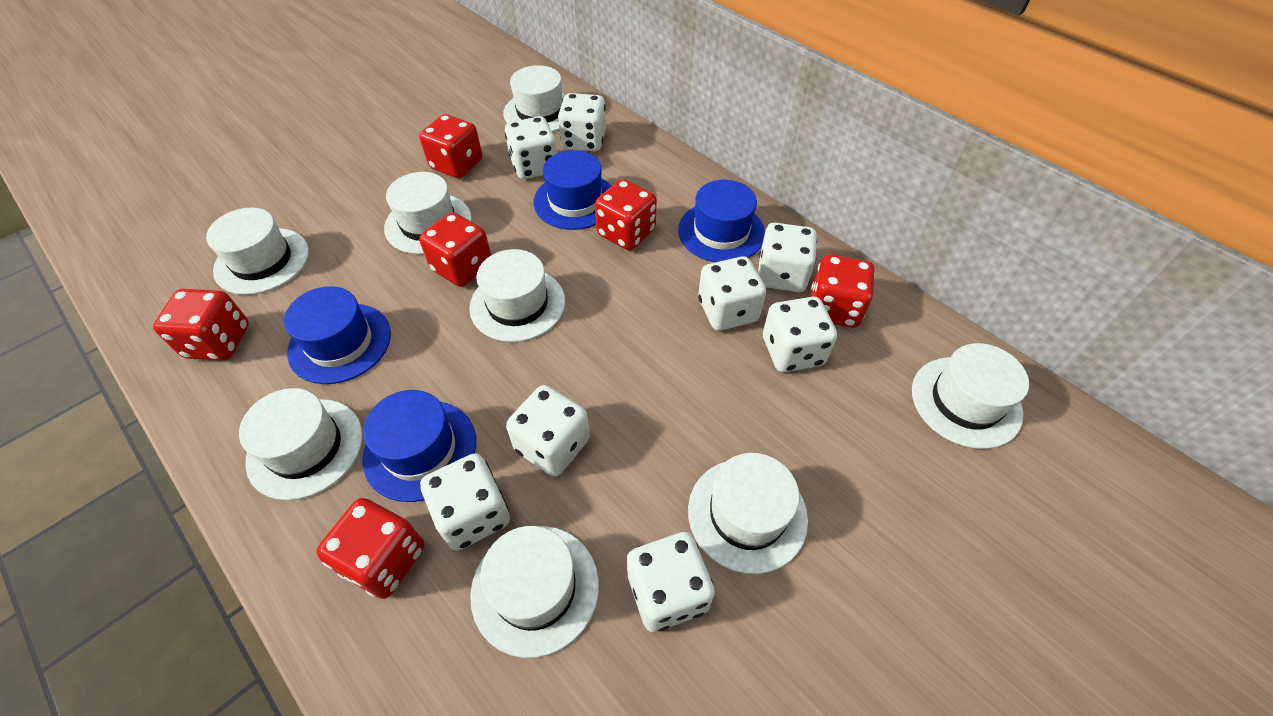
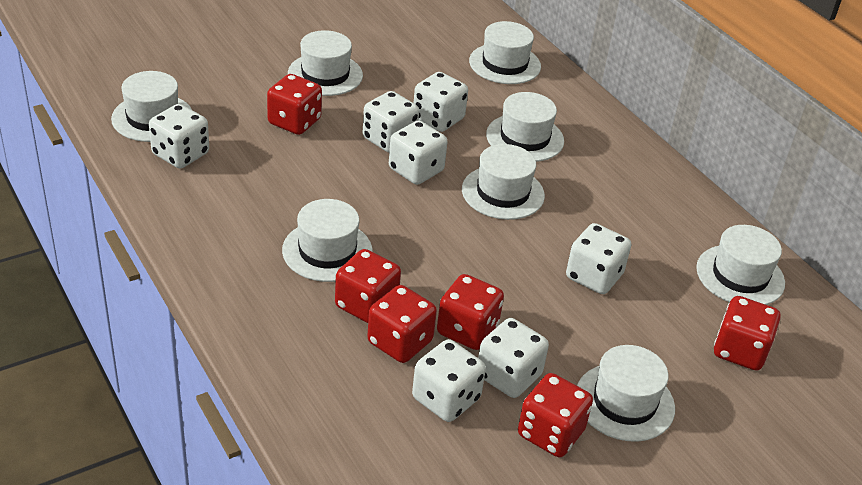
blue hat: 4 -> 0
white dice: 8 -> 7

